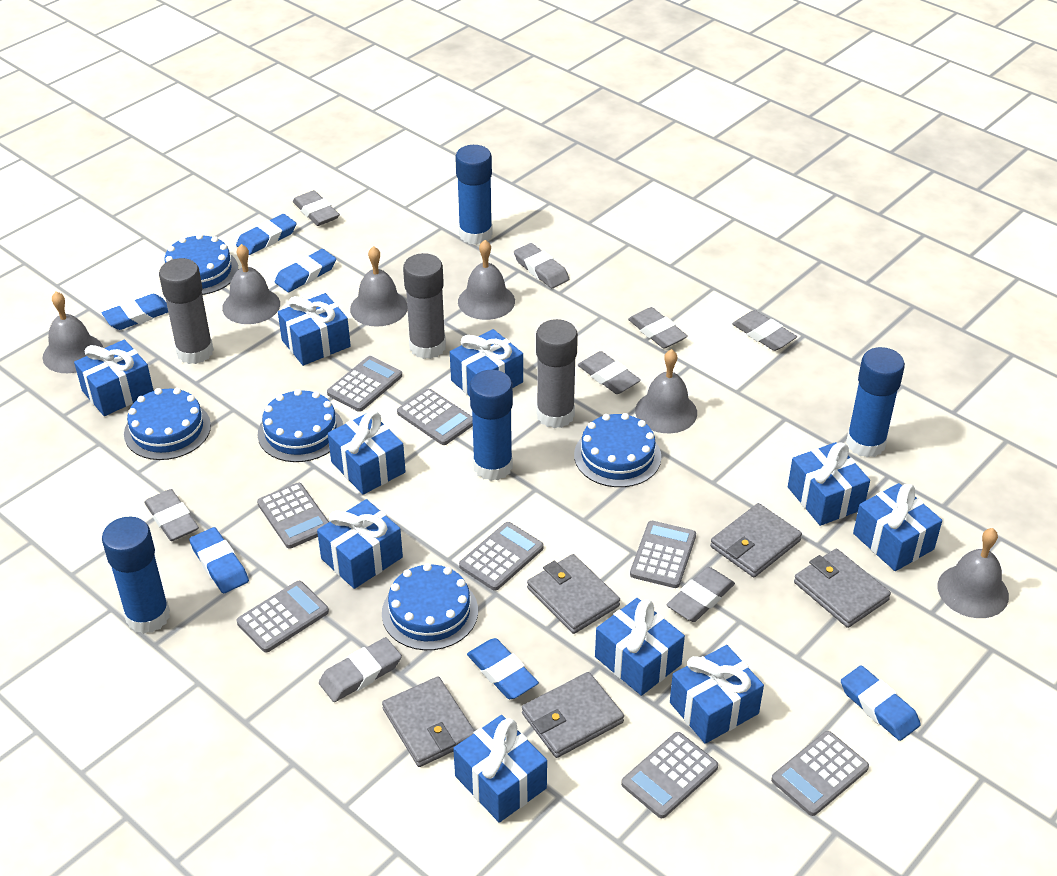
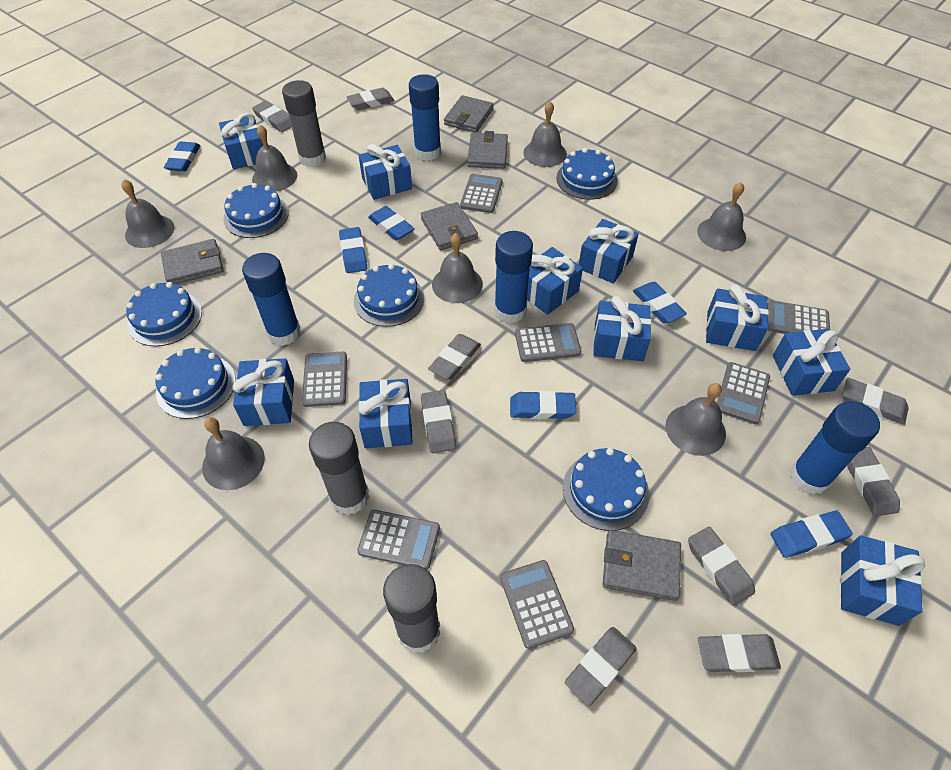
blue cake: 5 -> 6
grey bell: 6 -> 7
grey calculator: 8 -> 7
grey eraser: 8 -> 9

